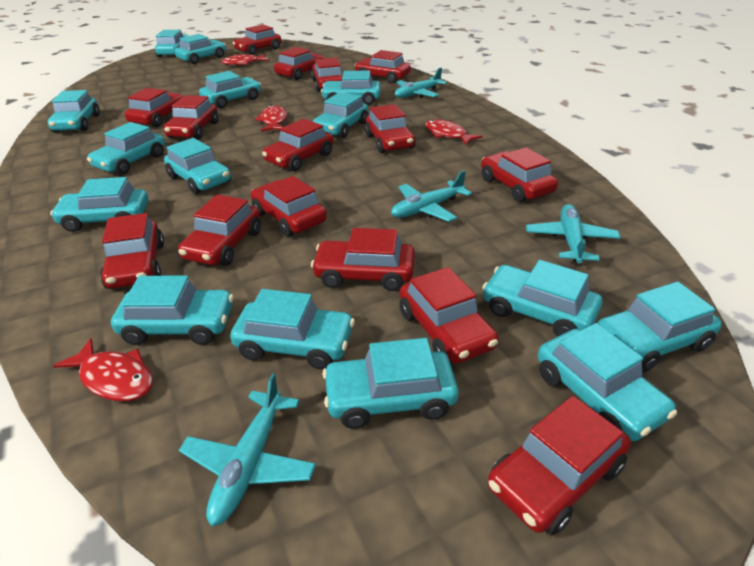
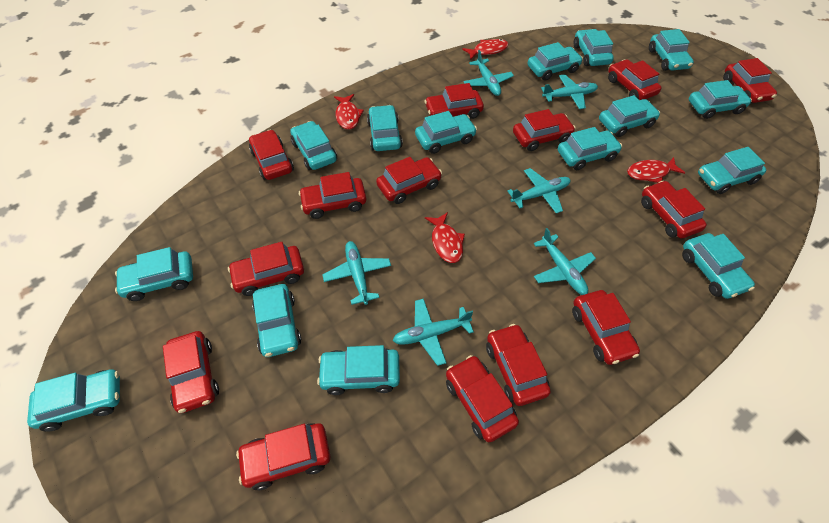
red car: 15 -> 14
turquoise plane: 4 -> 6

